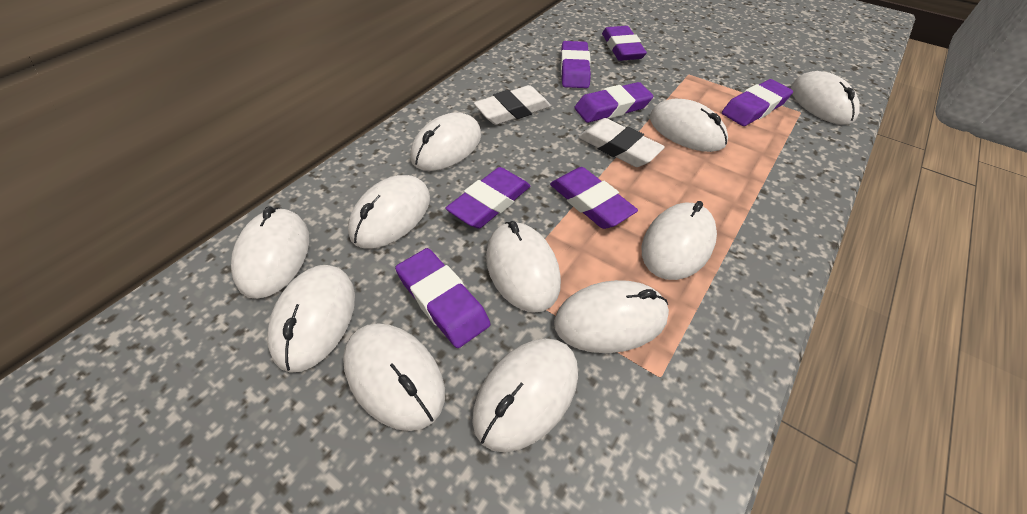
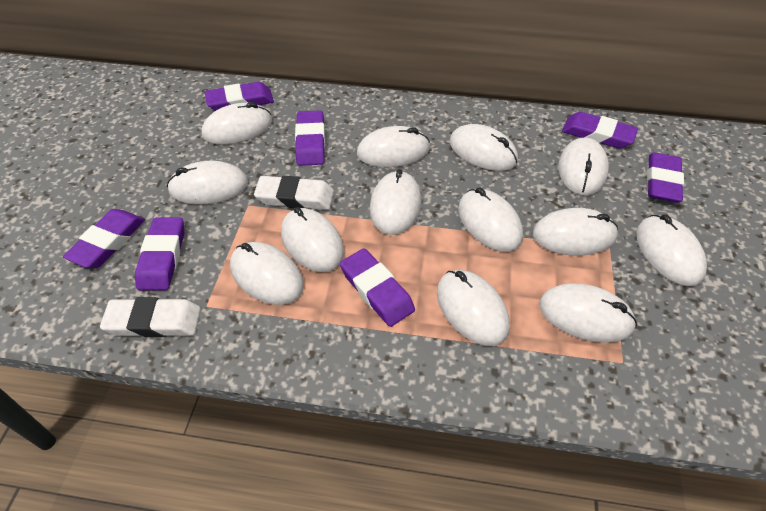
white mouse: 11 -> 13

